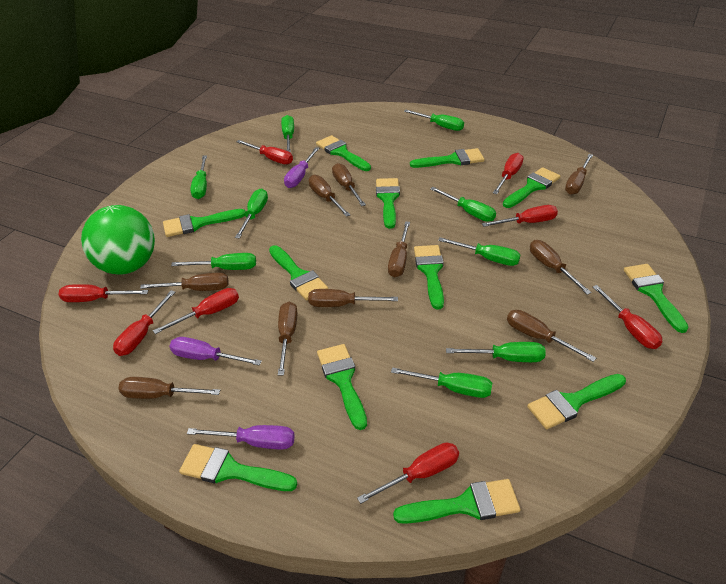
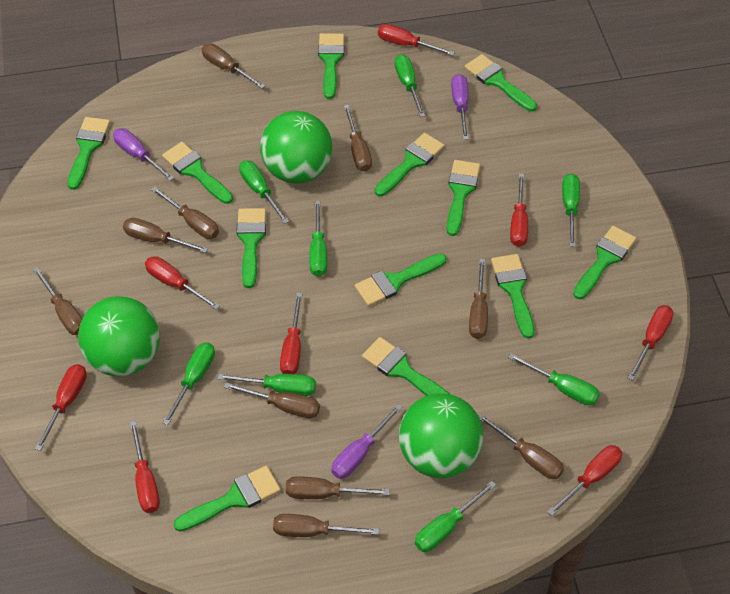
green ball: 1 -> 3
green screwdriver: 9 -> 8

